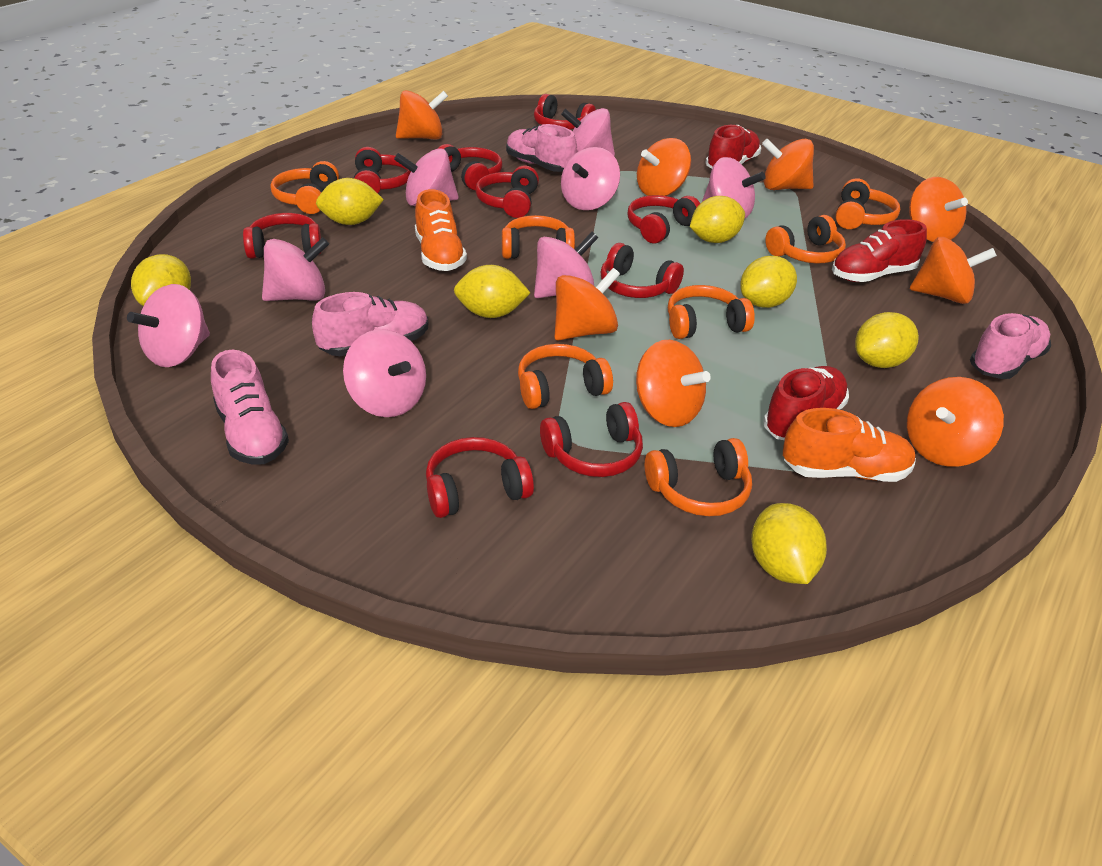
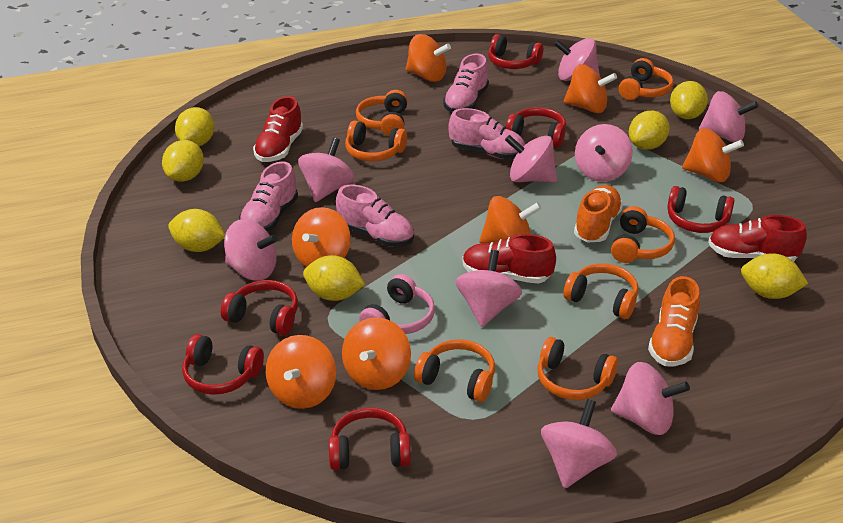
orange spinning top: 8 -> 7
pink headphones: 0 -> 1
pink spinning top: 8 -> 9
red headphones: 9 -> 6

